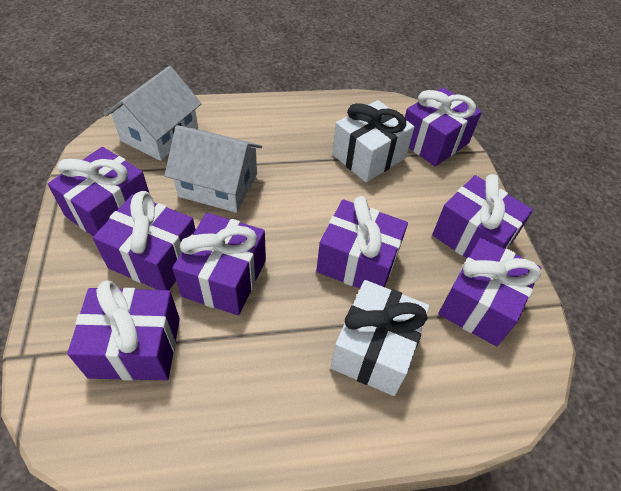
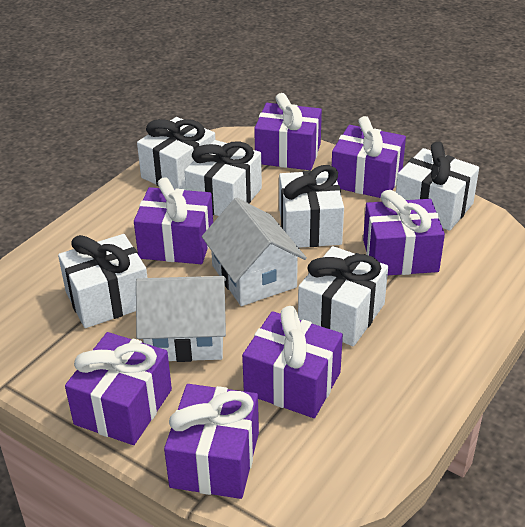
purple gift: 8 -> 7
white gift: 2 -> 6

